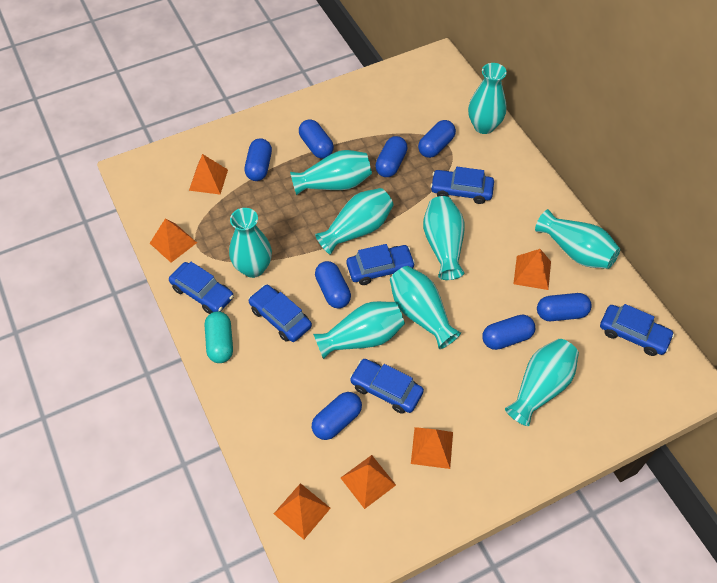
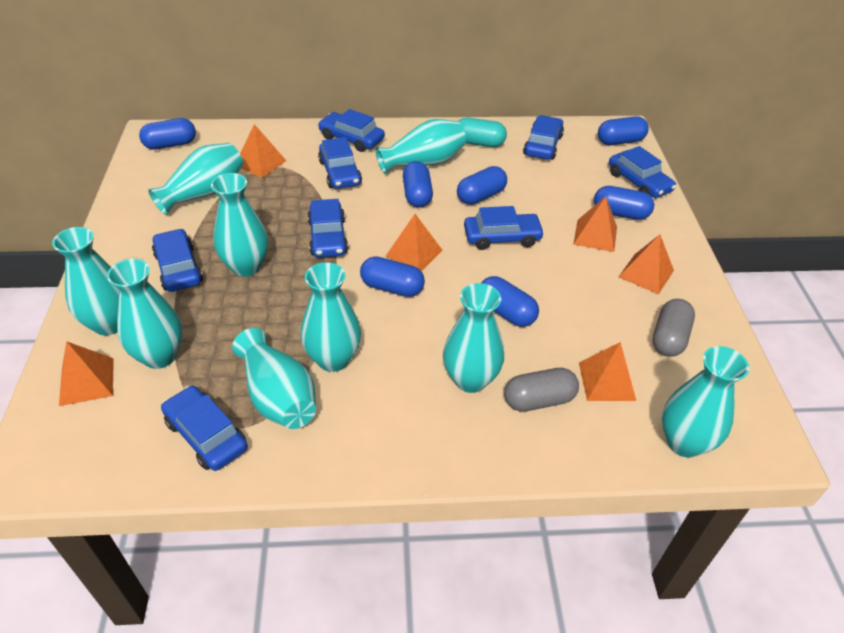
blue capsule: 8 -> 7
blue car: 6 -> 8
grey capsule: 0 -> 2

